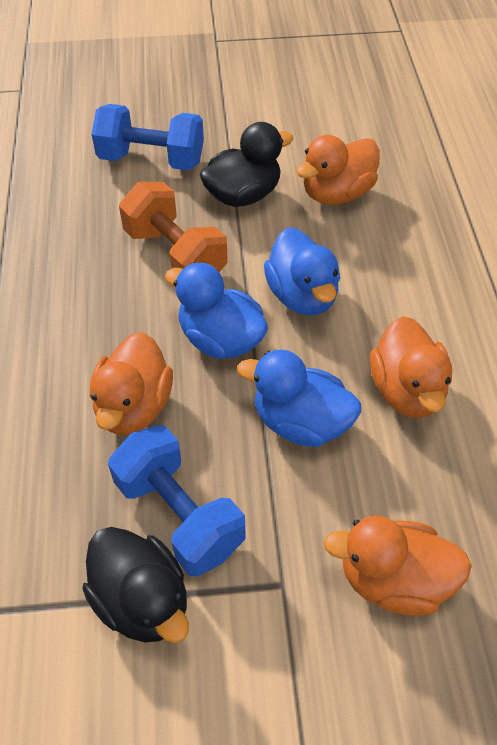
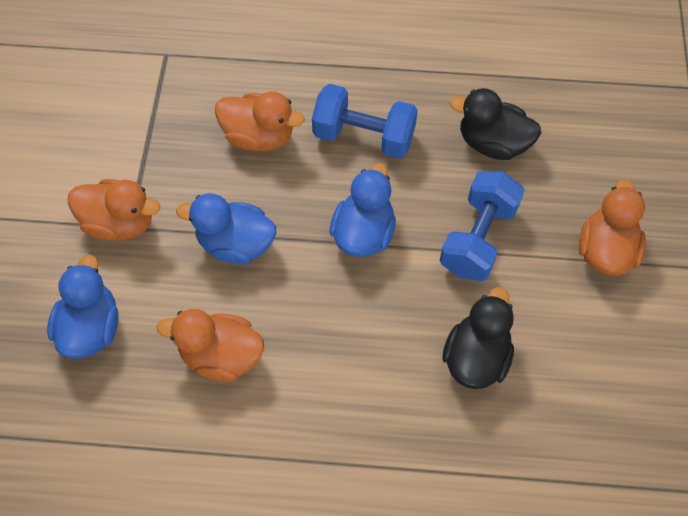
orange dumbbell: 1 -> 0

